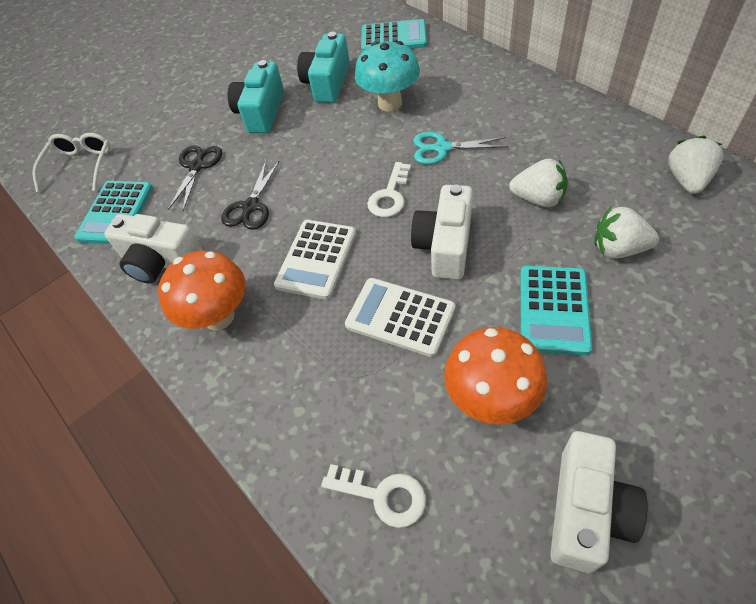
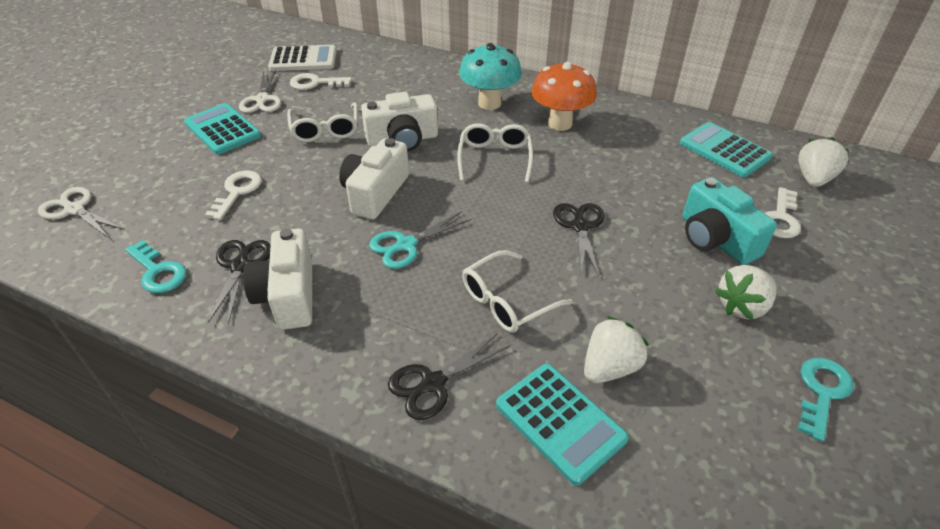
black scissors: 2 -> 3
orange mushroom: 2 -> 1
turquoise camera: 2 -> 1
turquoise key: 0 -> 2
white calculator: 2 -> 1
white glasses: 1 -> 3
white key: 2 -> 3
white scissors: 0 -> 2

